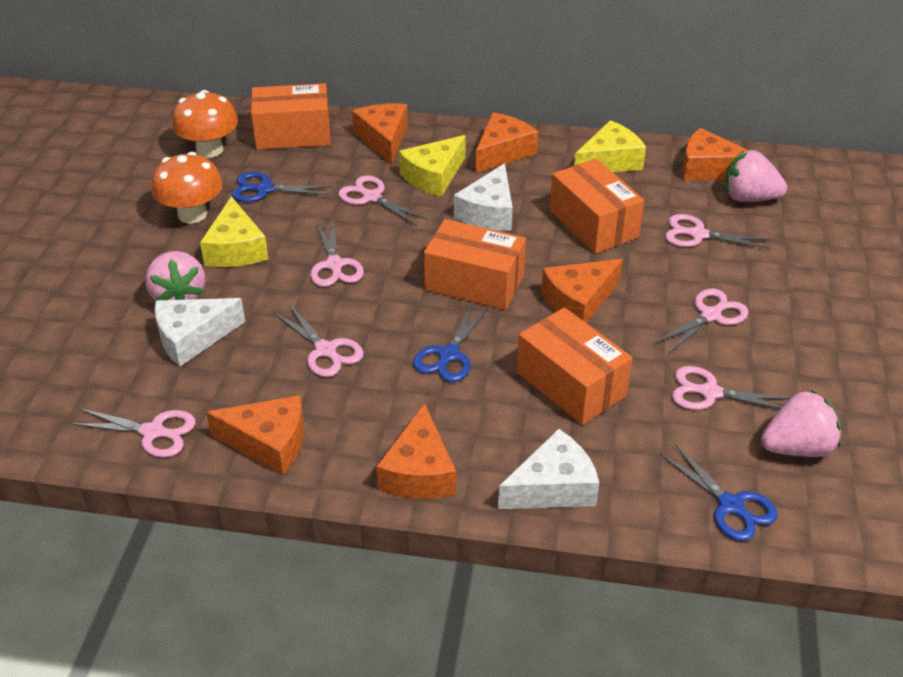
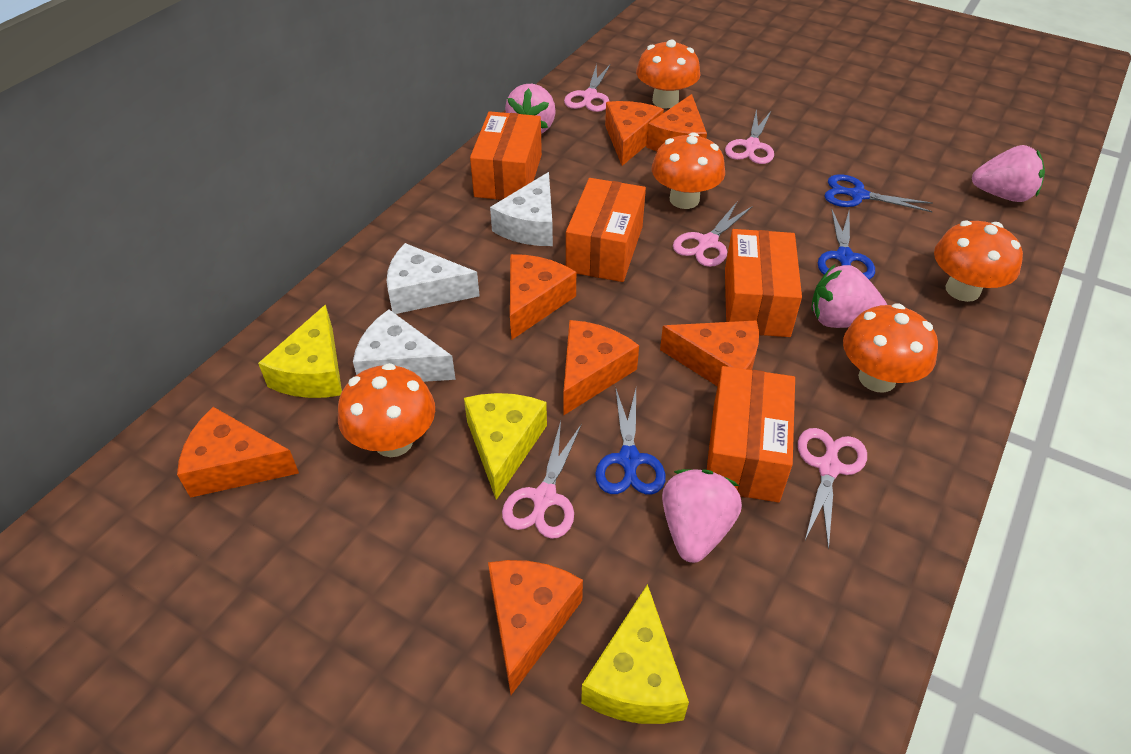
orange cheese: 6 -> 7
orange mushroom: 2 -> 5
pink scissors: 7 -> 5
pink strawberry: 3 -> 4

